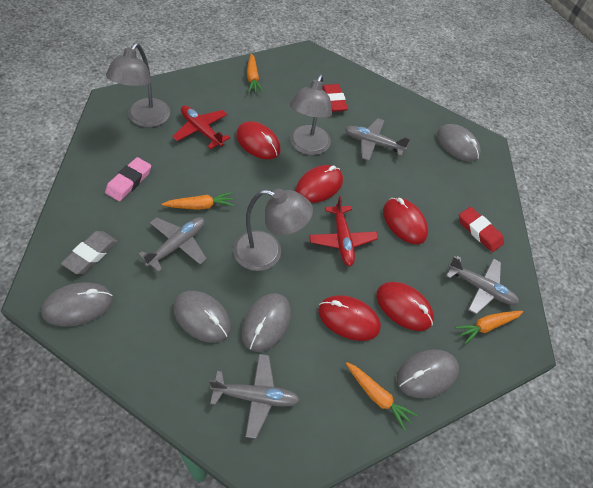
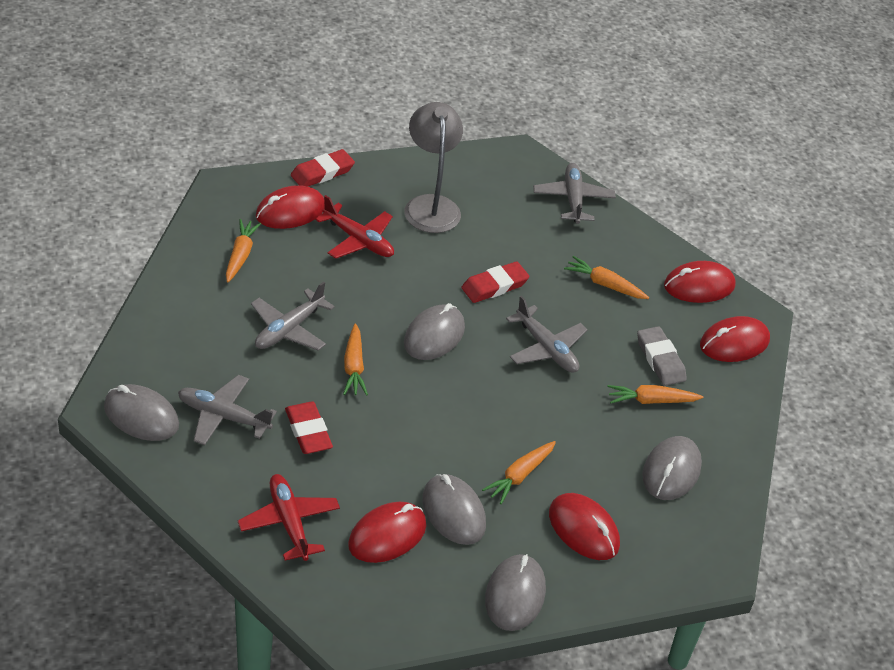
grey lamp: 3 -> 1
orange carrot: 4 -> 5
pink eraser: 1 -> 0
red eraser: 2 -> 3

